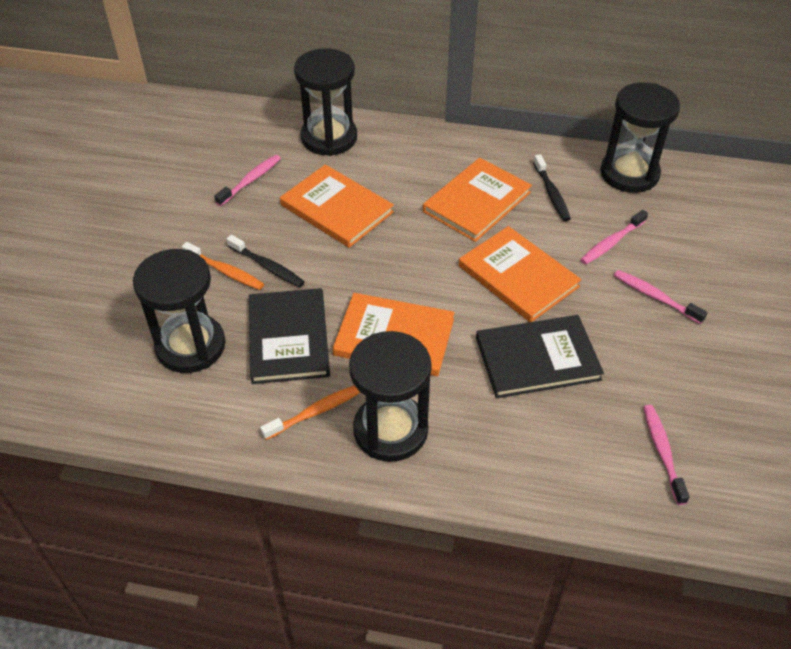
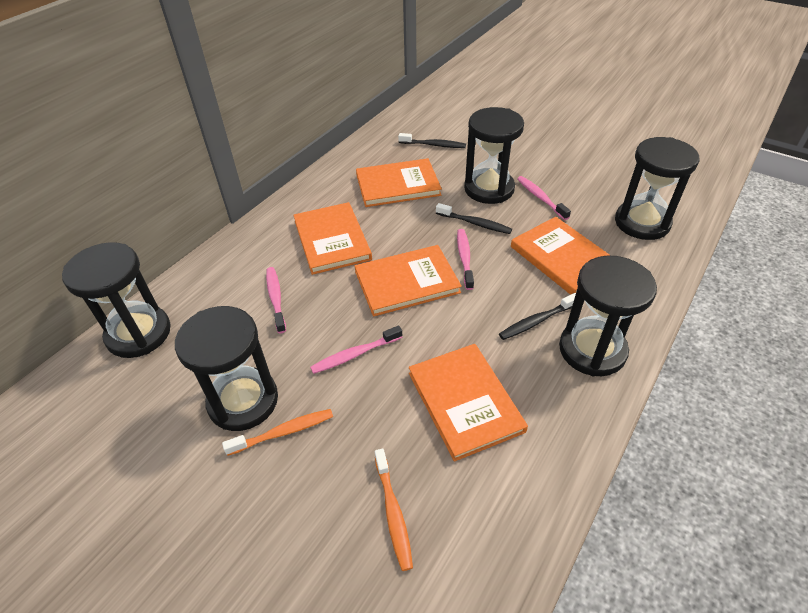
black book: 2 -> 0
black hourglass: 4 -> 5
black toothbrush: 2 -> 3
orange book: 4 -> 5

